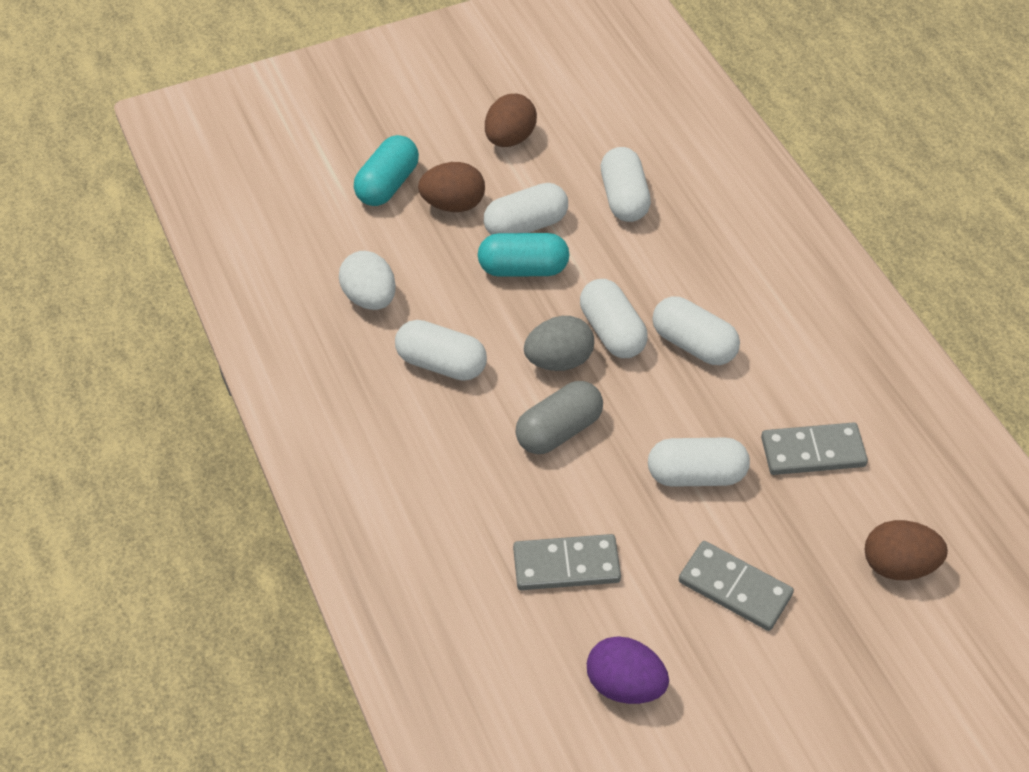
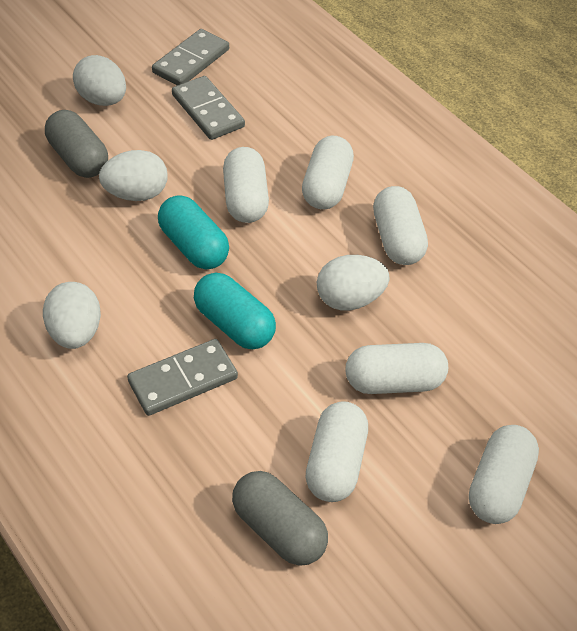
brown egg: 3 -> 0
grey capsule: 1 -> 2
grey egg: 1 -> 0
purple egg: 1 -> 0
white egg: 1 -> 4

